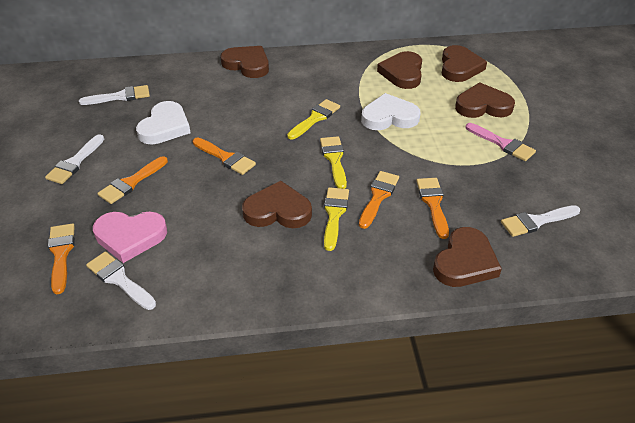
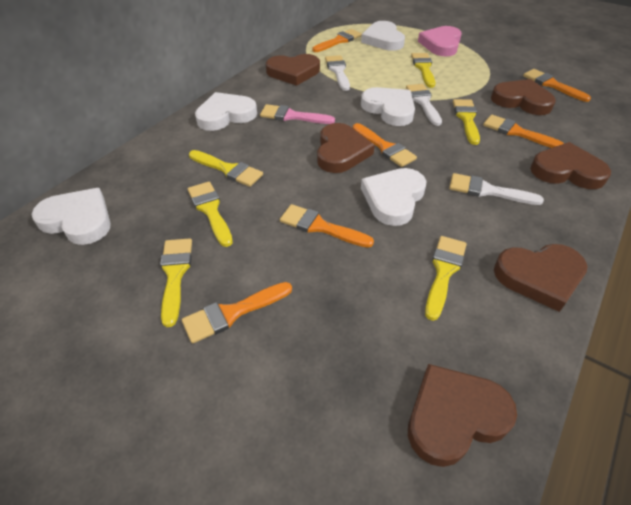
orange brush: 5 -> 6
white brush: 4 -> 3
white heart: 2 -> 5
yellow brush: 3 -> 6

